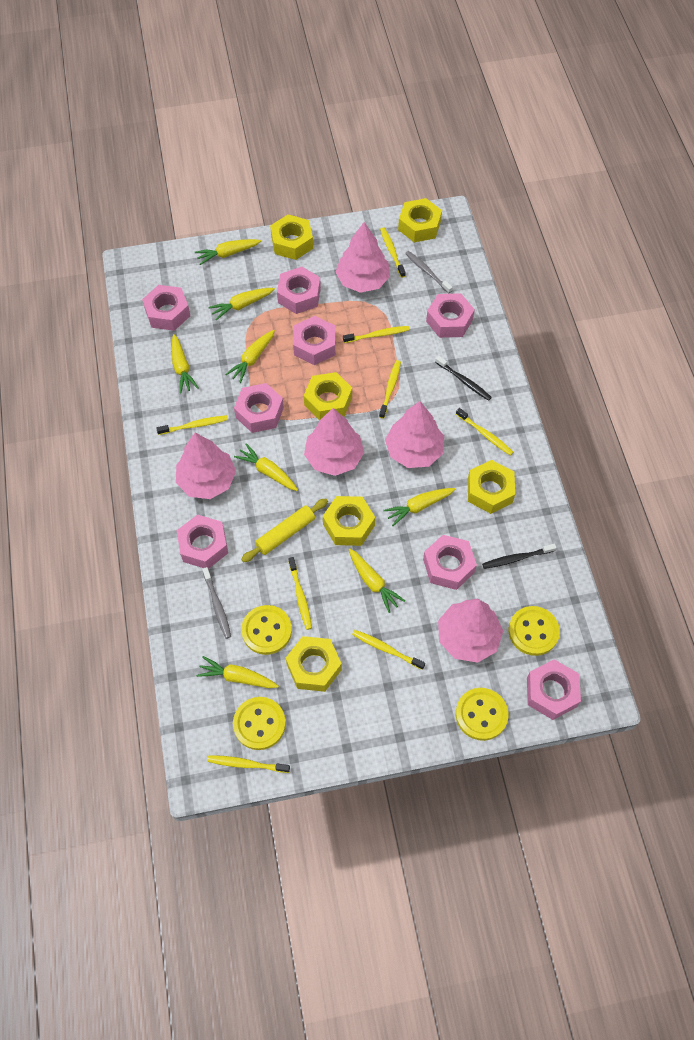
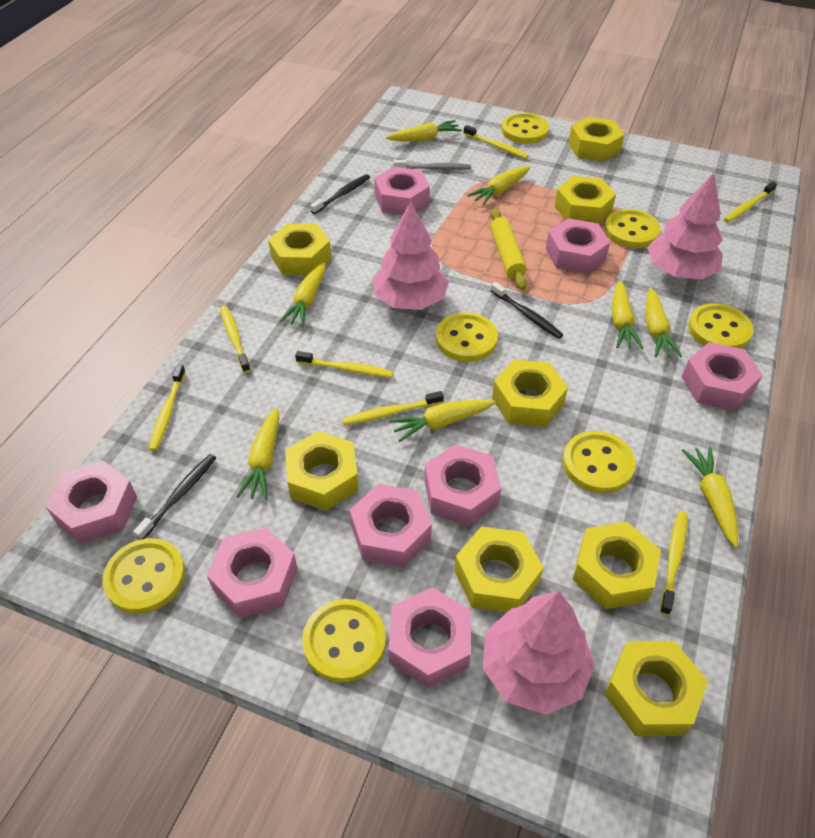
black toothbrush: 2 -> 3
grey toothbrush: 2 -> 1
pink tree: 5 -> 3
yellow button: 4 -> 7
yellow nut: 6 -> 8
yellow toothbrush: 8 -> 7

